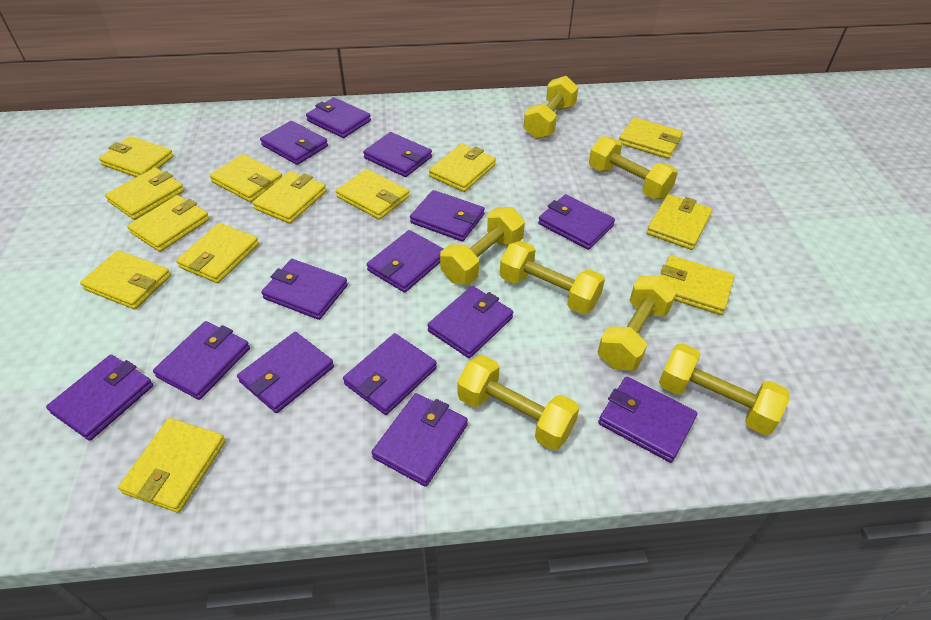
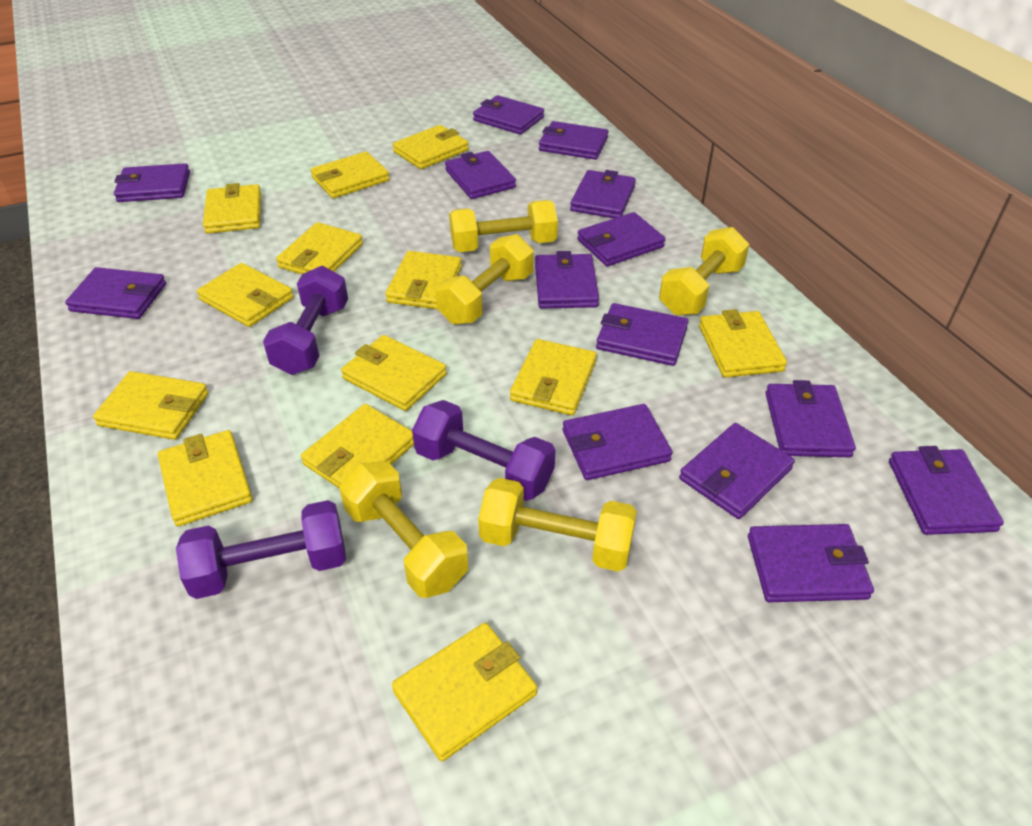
purple dumbbell: 0 -> 3
yellow dumbbell: 7 -> 5

